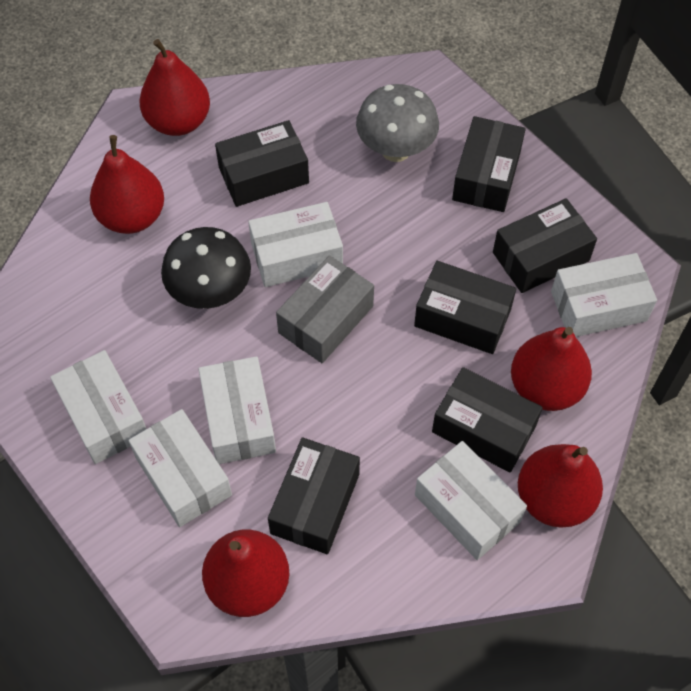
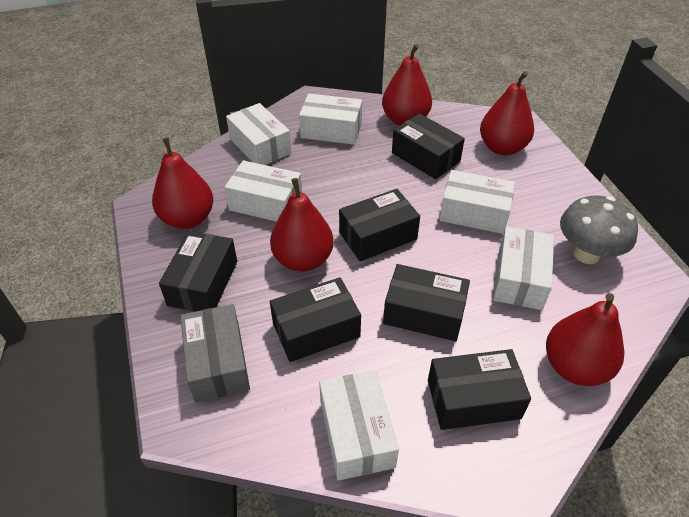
black mushroom: 1 -> 0

